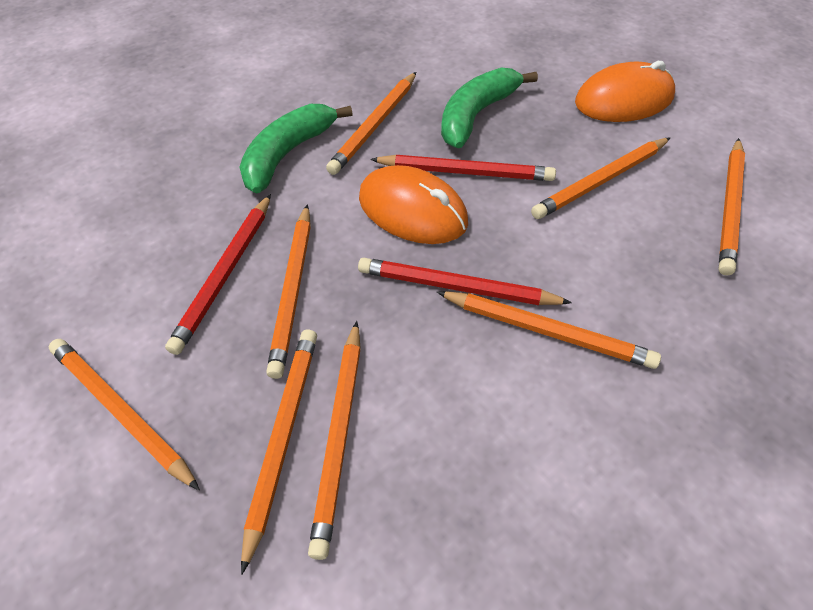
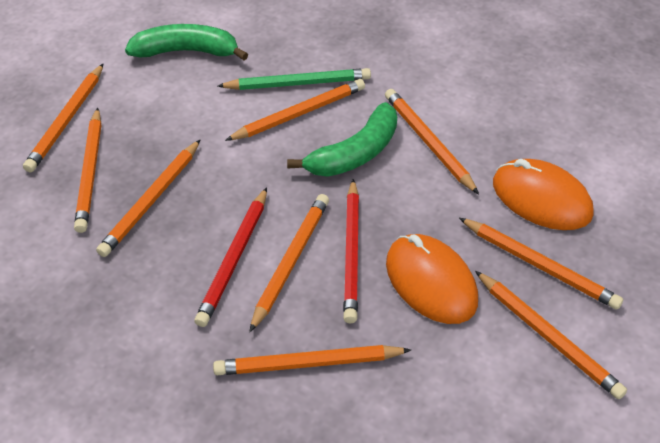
green pencil: 0 -> 1
orange pencil: 8 -> 9
red pencil: 3 -> 2

